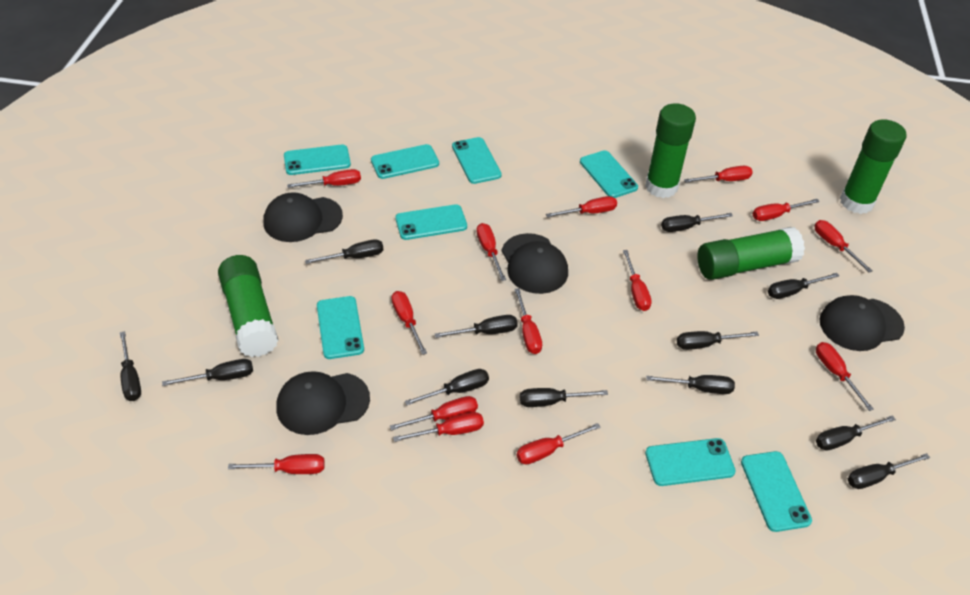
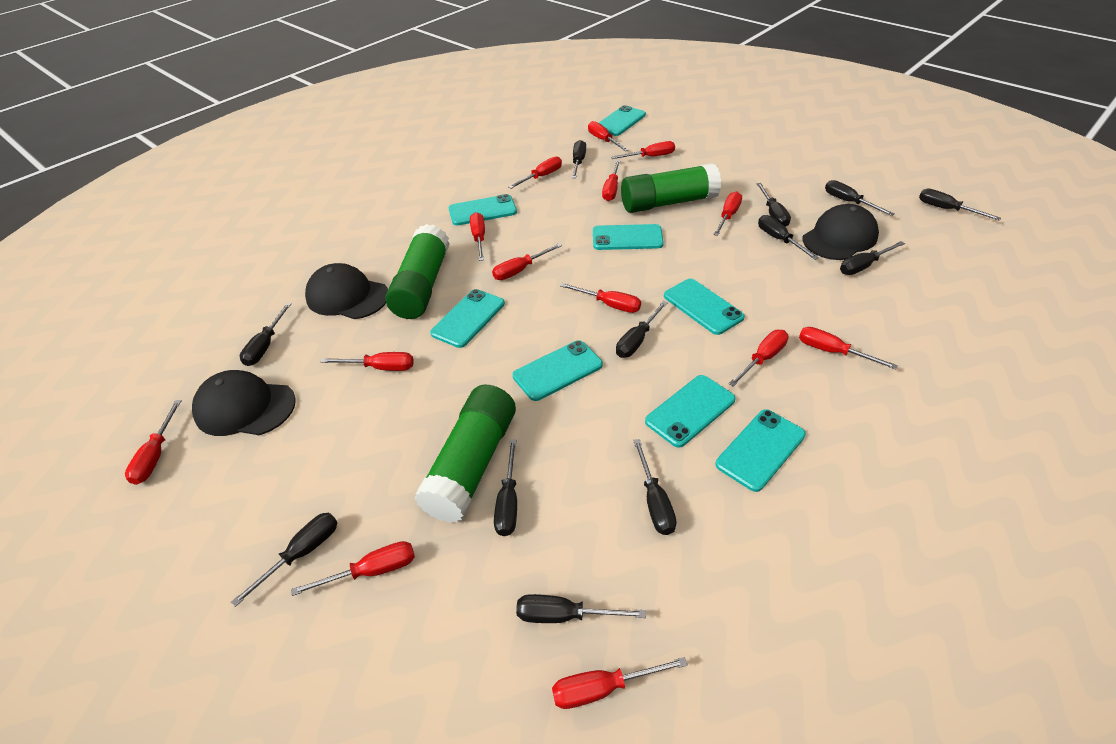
black cap: 4 -> 3
green glue stick: 4 -> 3

